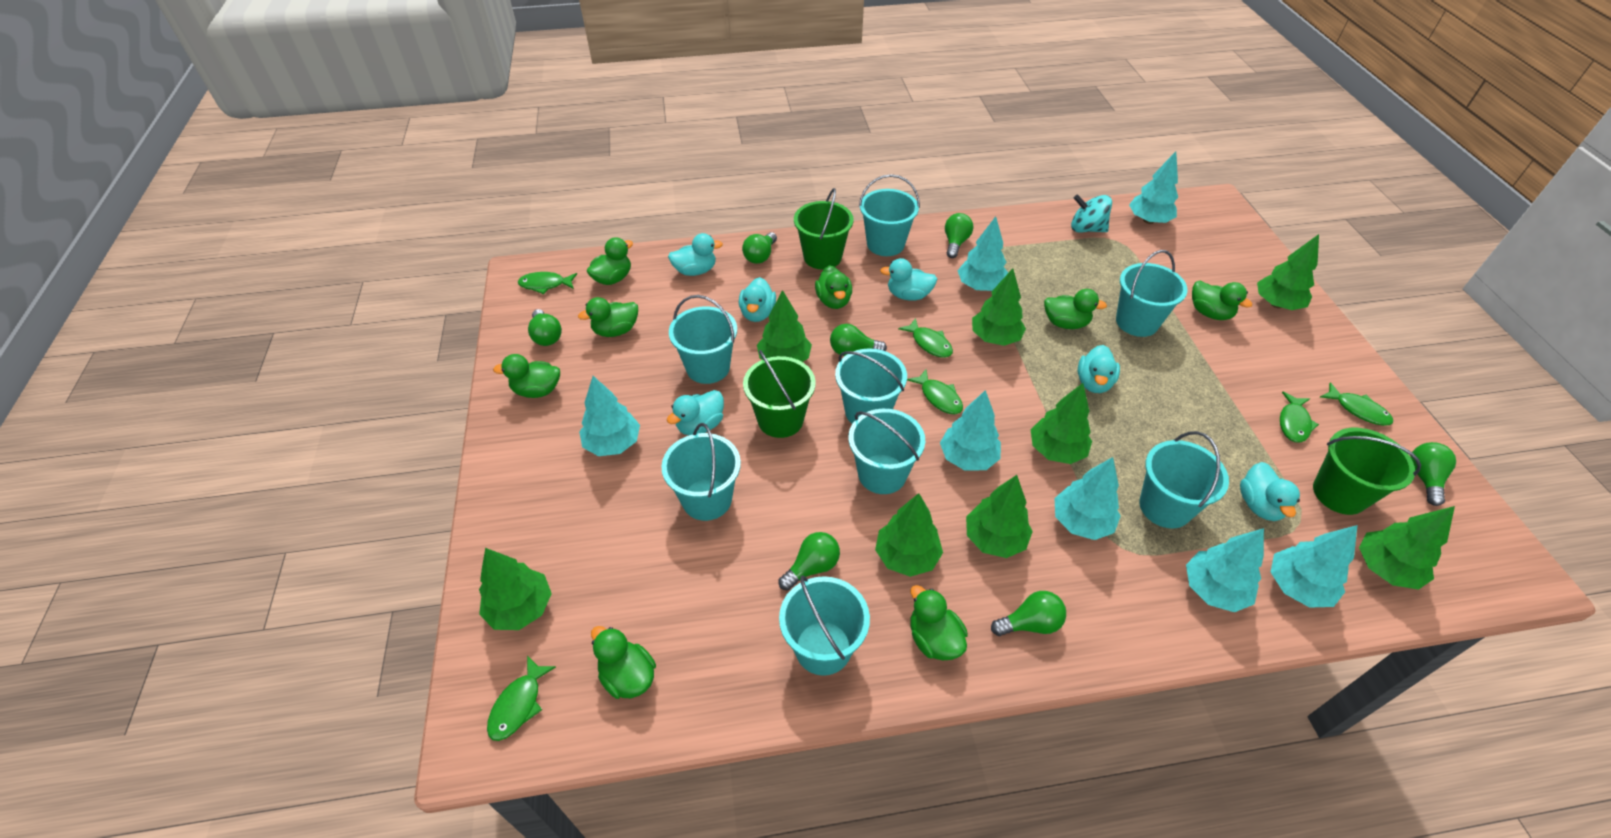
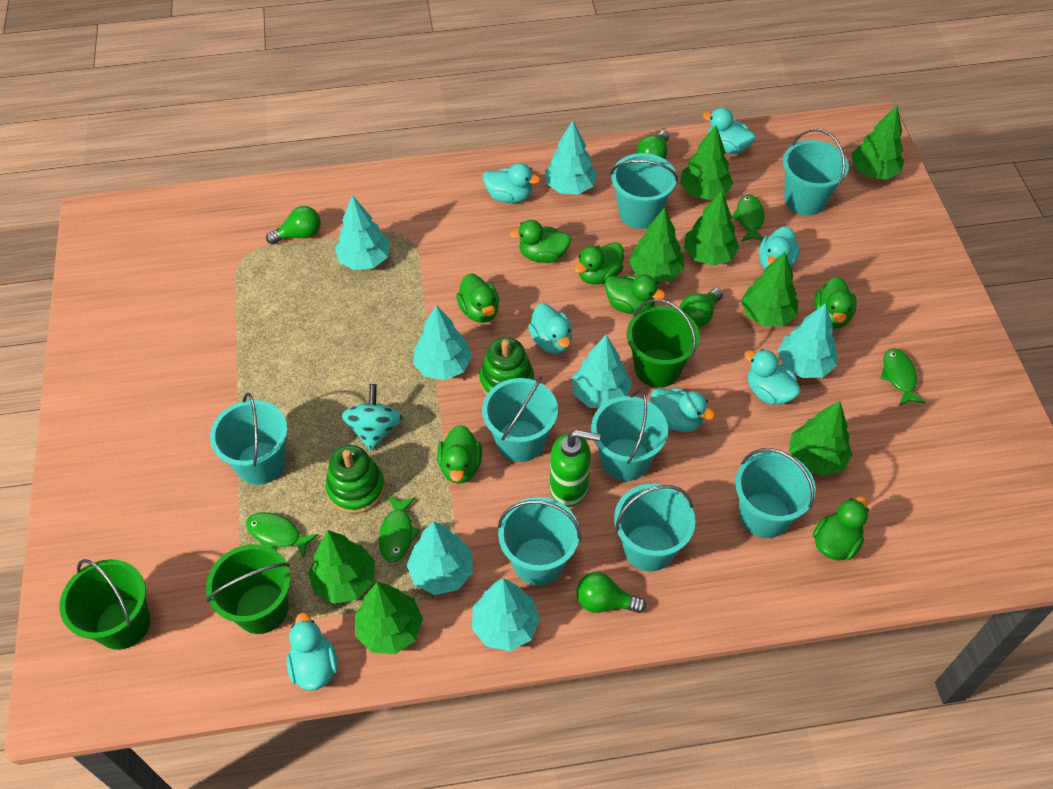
green duck: 8 -> 7
green fish: 6 -> 4
green light bulb: 7 -> 4
green soap dispenser: 0 -> 1
green stacking toy: 0 -> 2
turquoise duck: 6 -> 7

